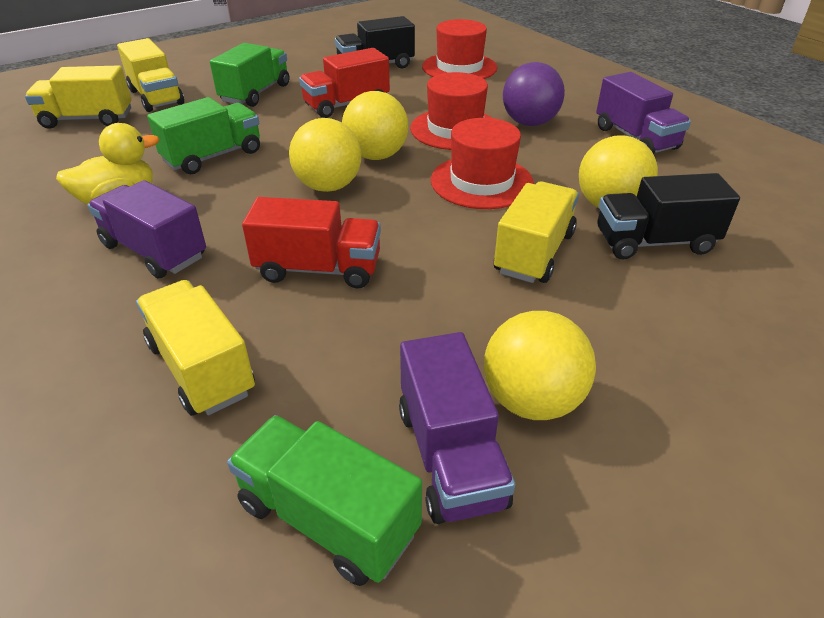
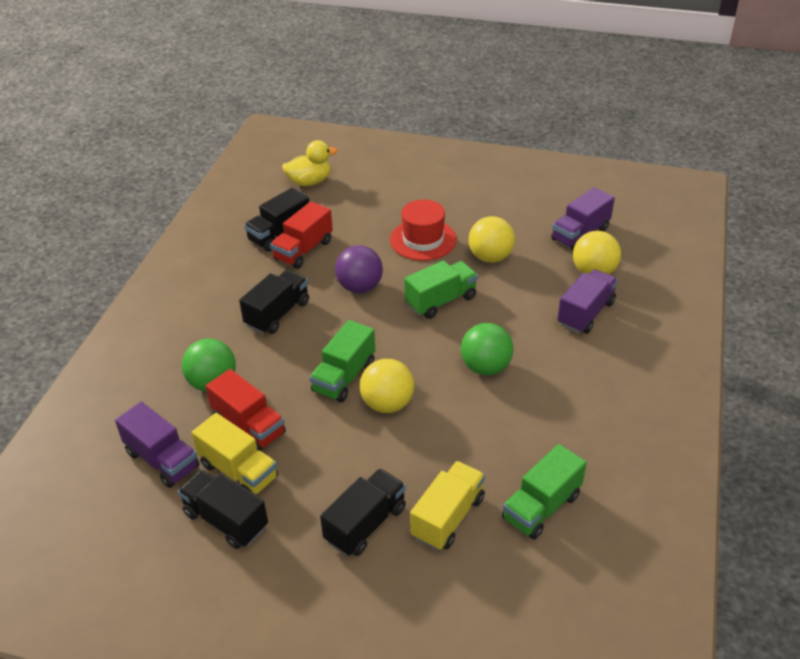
black truck: 2 -> 4
green ball: 0 -> 2
red hat: 3 -> 1
yellow ball: 4 -> 3
yellow truck: 4 -> 2

